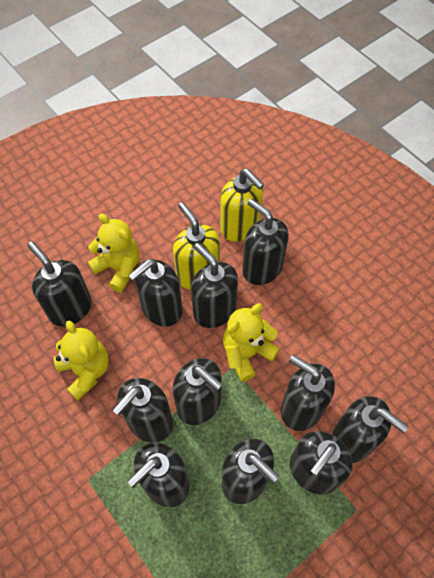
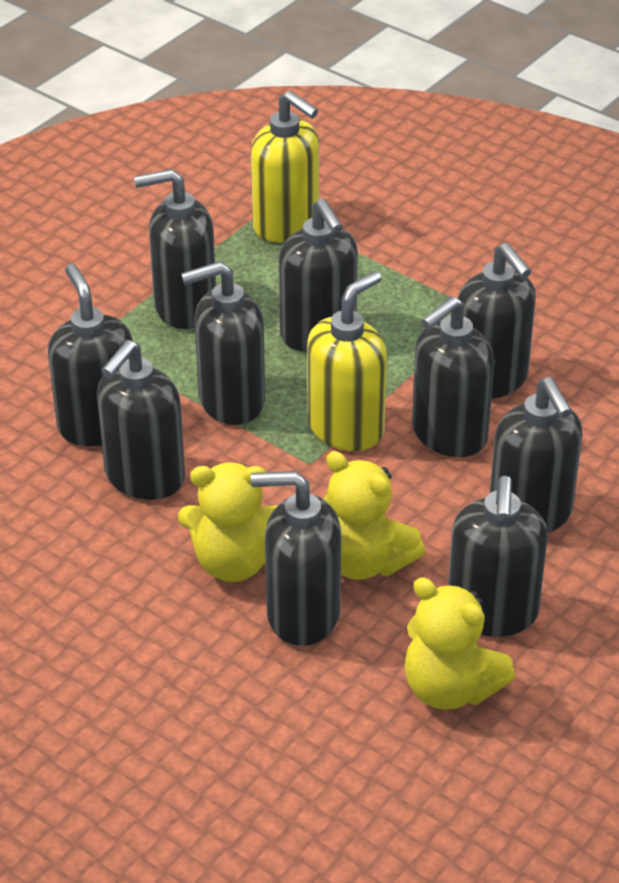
black soap dispenser: 11 -> 10

